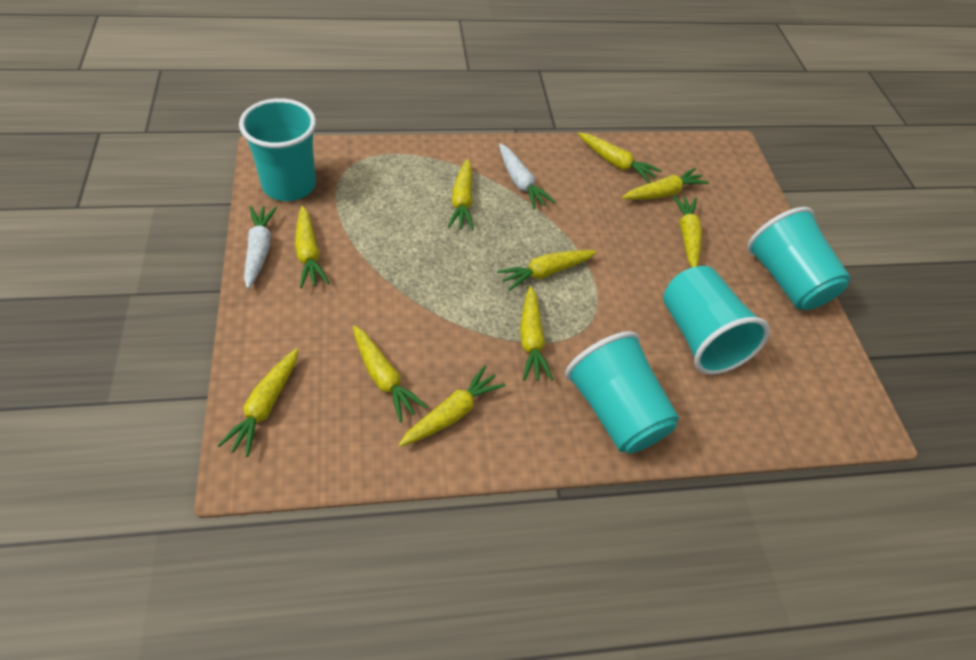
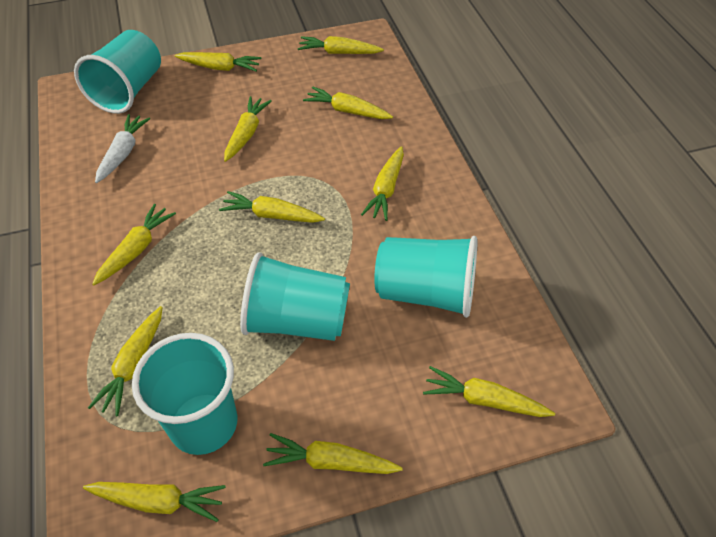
white carrot: 2 -> 1
yellow carrot: 10 -> 11

